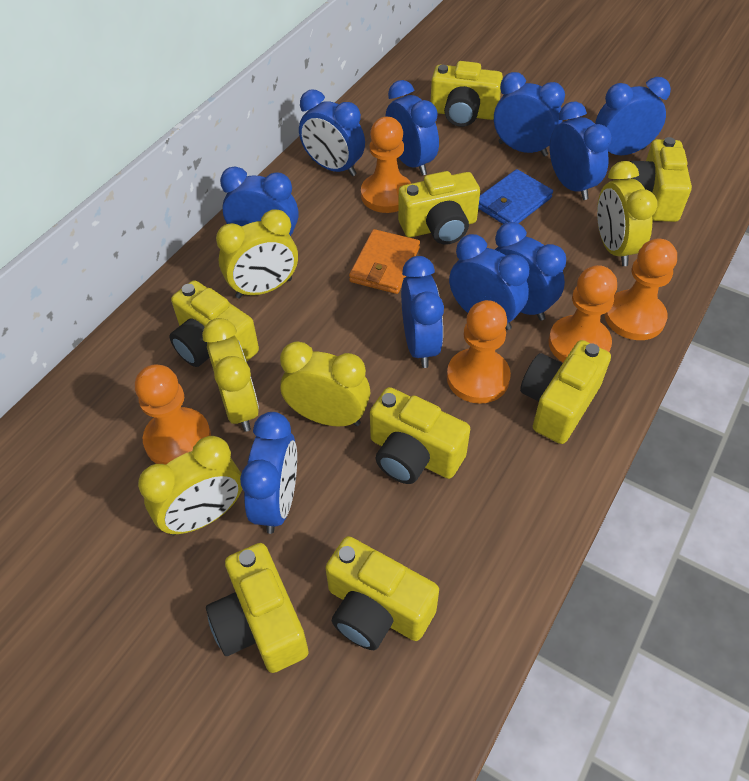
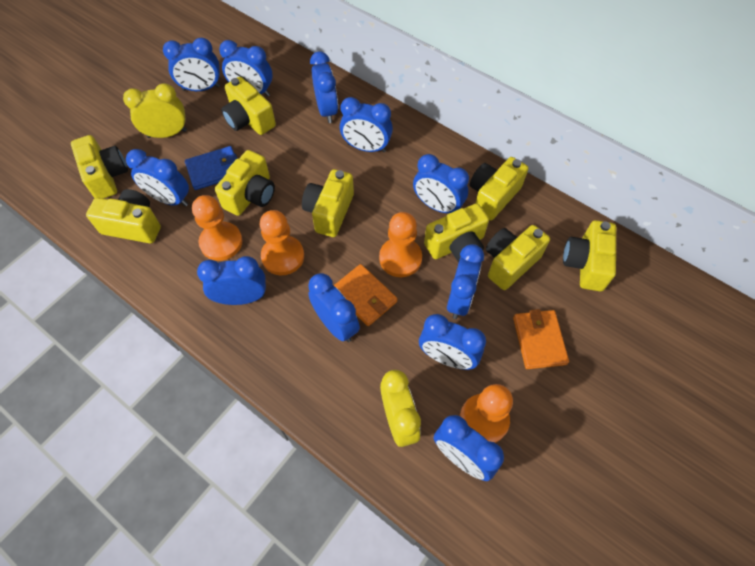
blue clock: 10 -> 11
orange pawn: 5 -> 4
orange wallet: 1 -> 2
yellow camera: 8 -> 9
yellow clock: 5 -> 2

